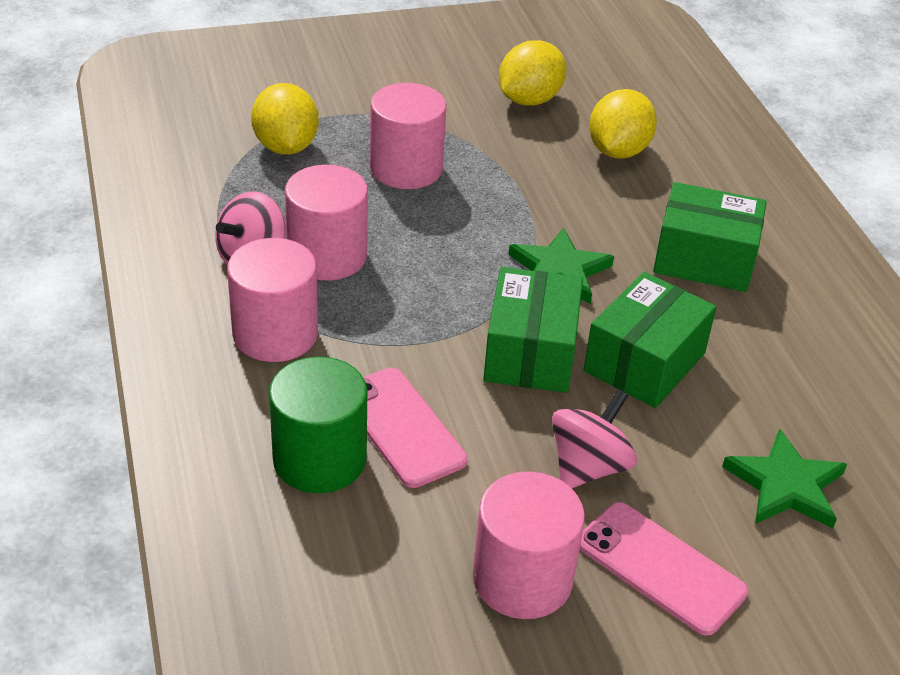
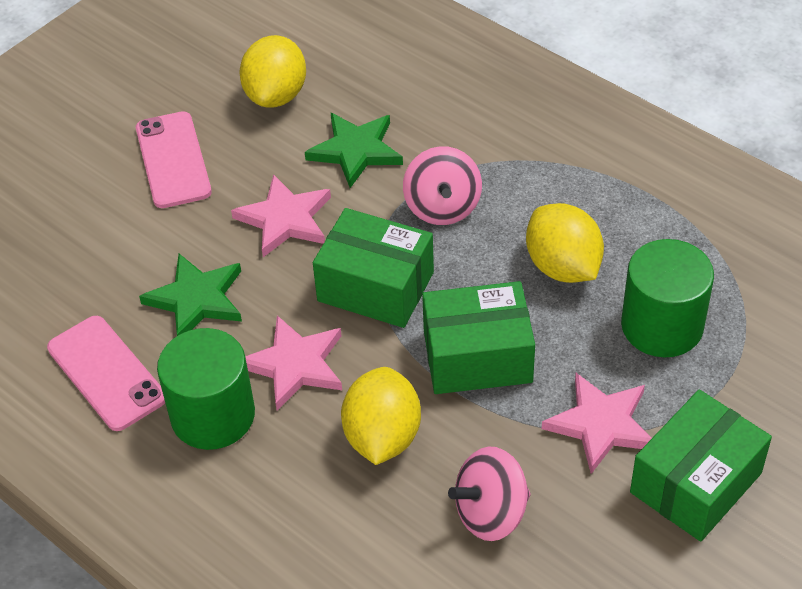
green cylinder: 1 -> 2
pink cylinder: 4 -> 0
pink star: 0 -> 3

